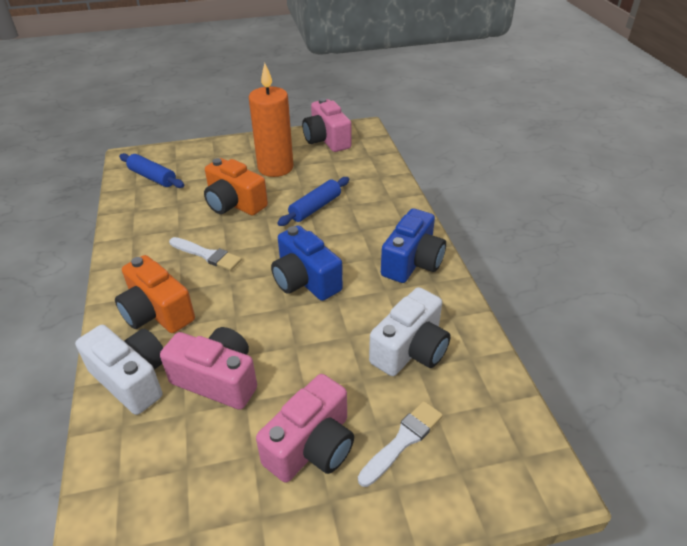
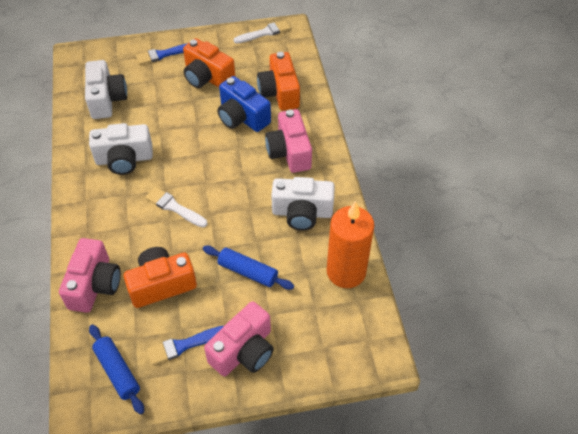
blue brush: 0 -> 2
blue camera: 2 -> 1
orange camera: 2 -> 3
white camera: 2 -> 3

